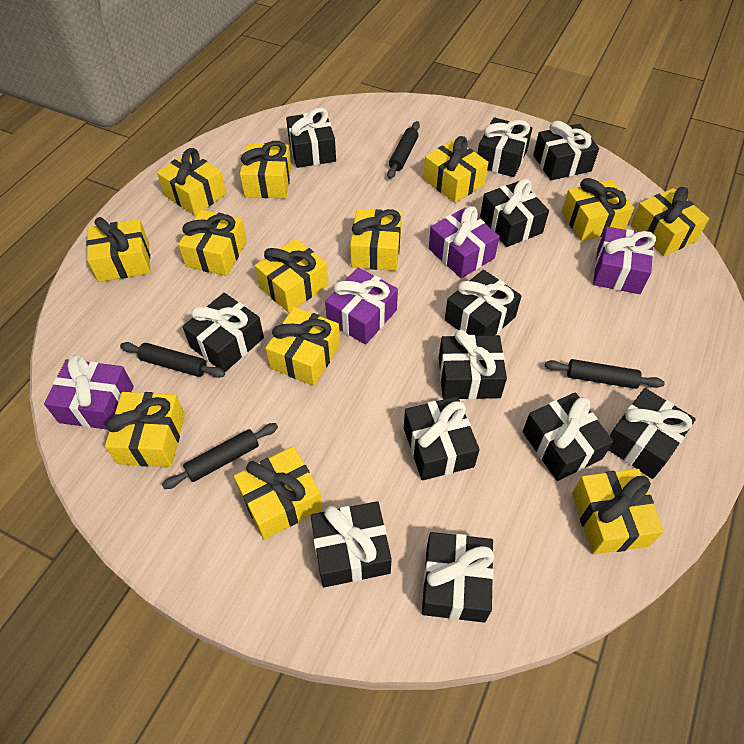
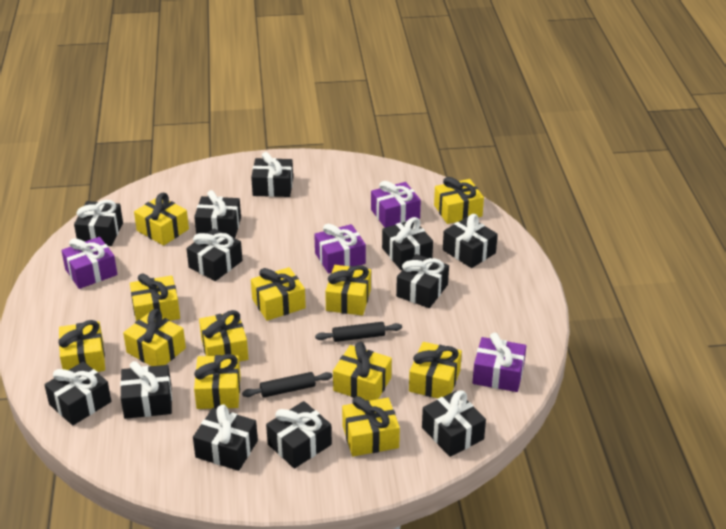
black rolling pin: 4 -> 2
yellow gift: 13 -> 12

